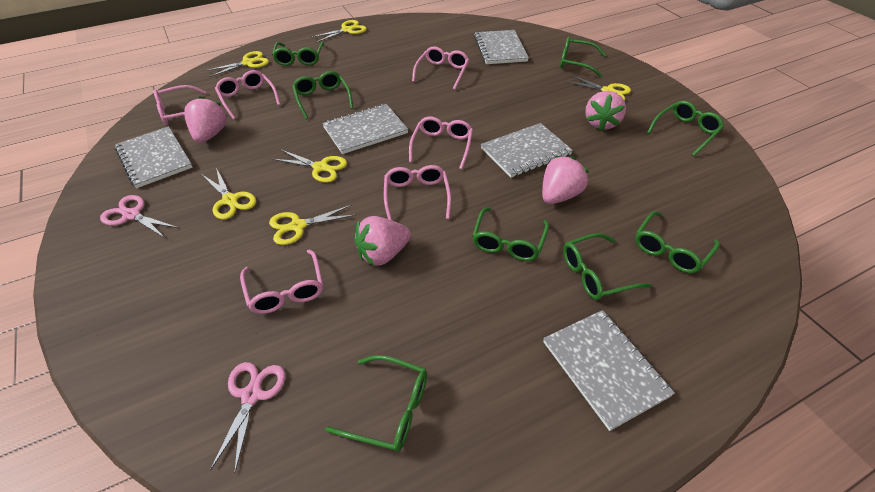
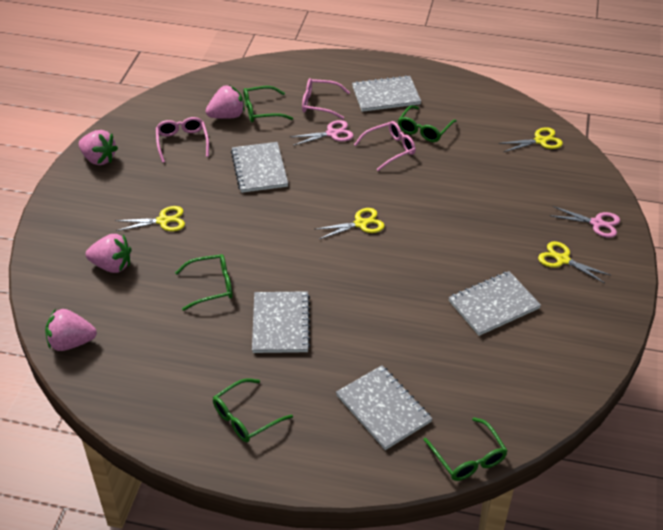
green glasses: 8 -> 5
pink glasses: 6 -> 3
yellow scissors: 6 -> 4

